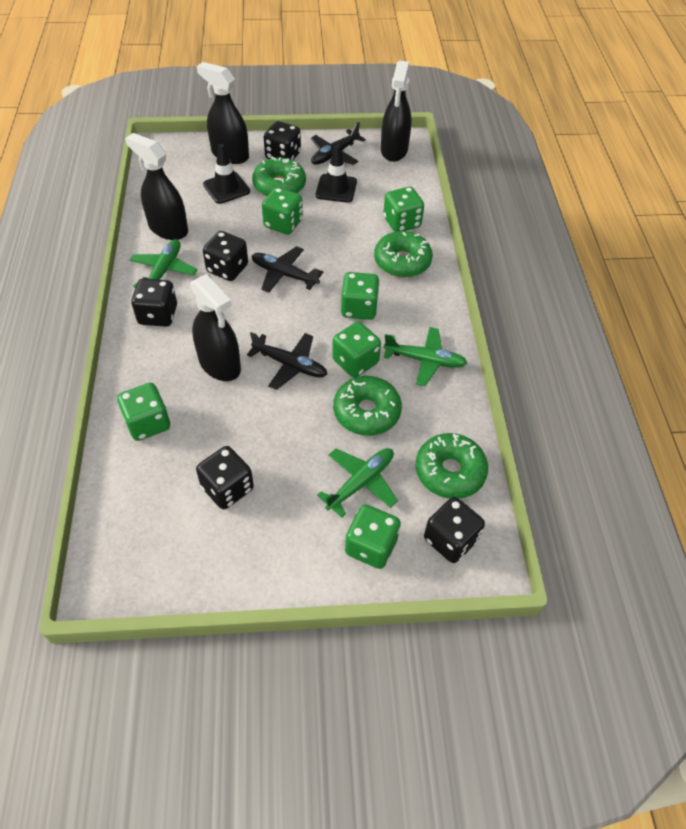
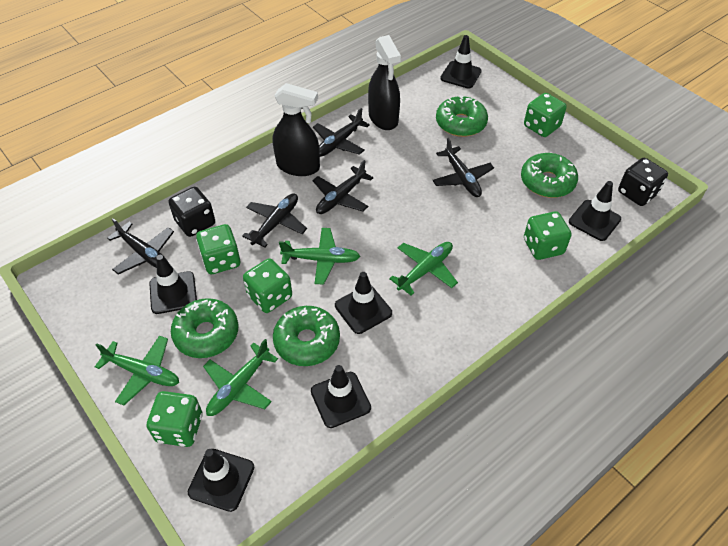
black dice: 5 -> 2
black plane: 3 -> 5
black spray bottle: 4 -> 2
black traffic cone: 2 -> 6
green dice: 6 -> 5
green plane: 3 -> 4

